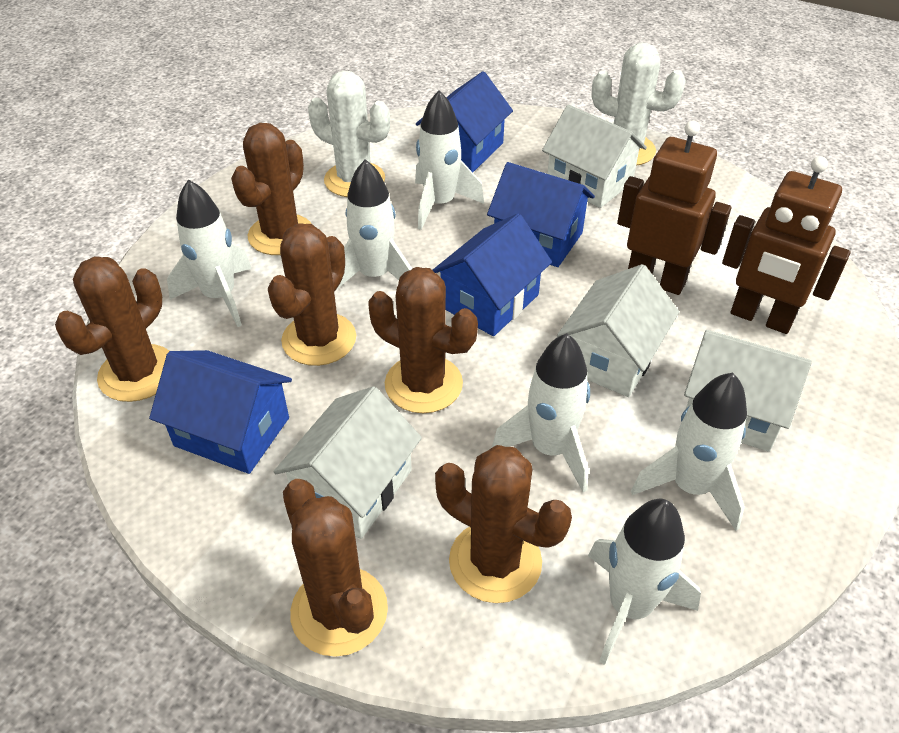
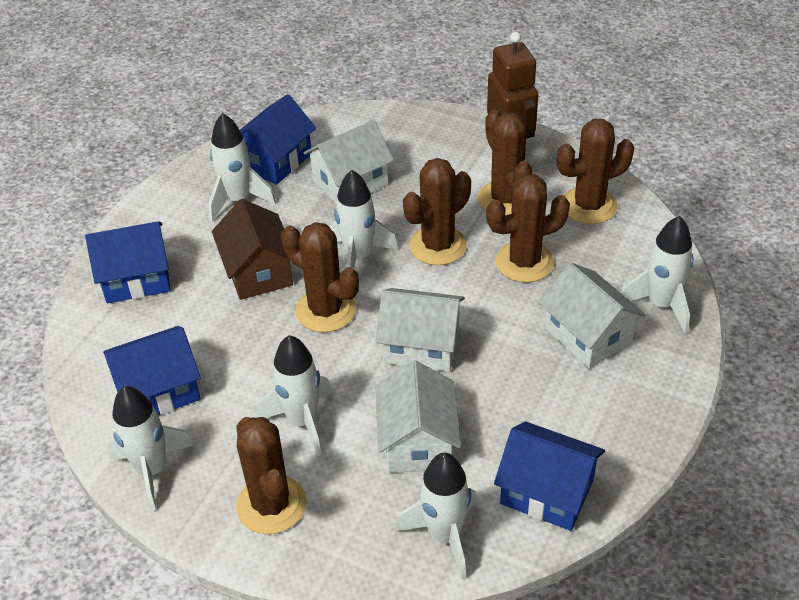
brown house: 0 -> 1
brown robot: 2 -> 1
white cactus: 2 -> 0

